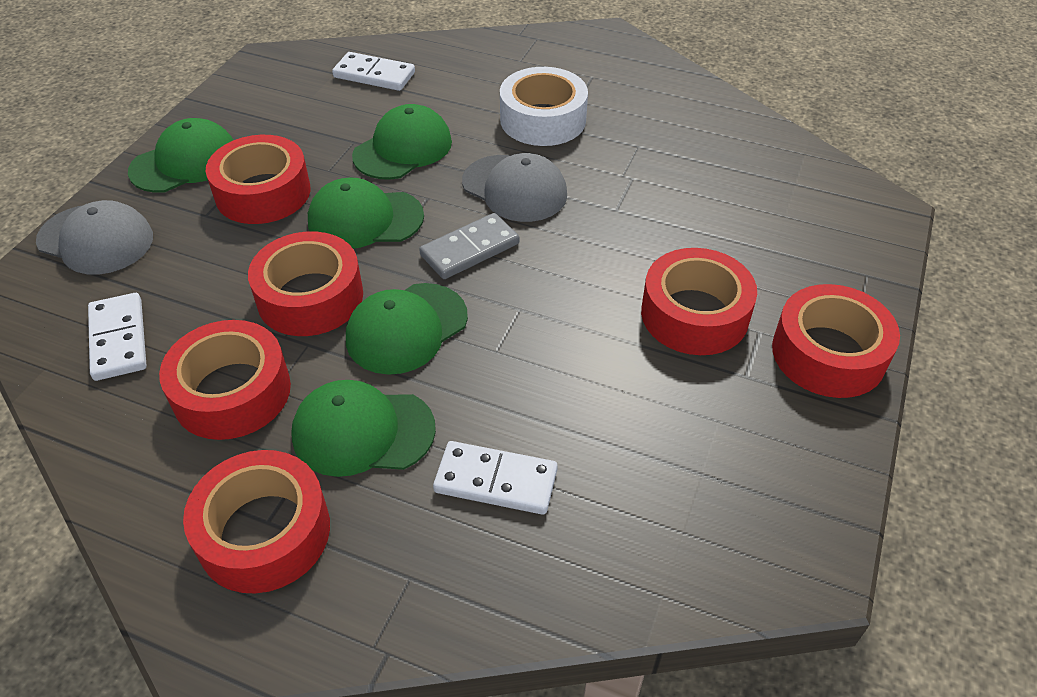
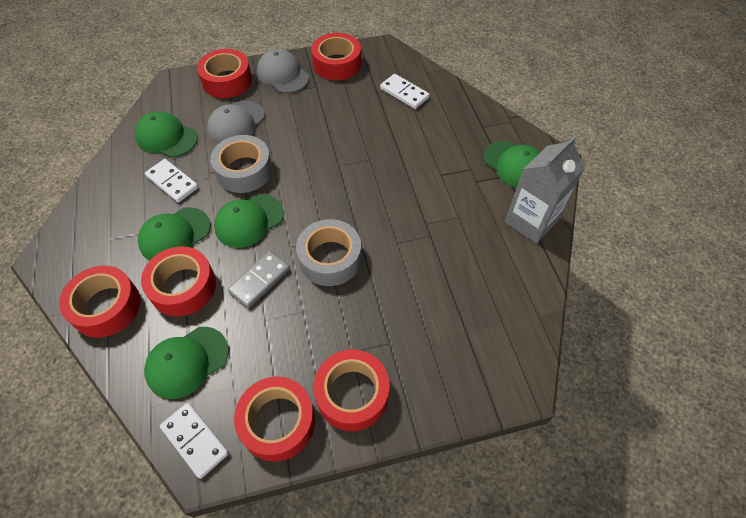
grey carton: 0 -> 1
grey tape: 0 -> 2
white tape: 1 -> 0

